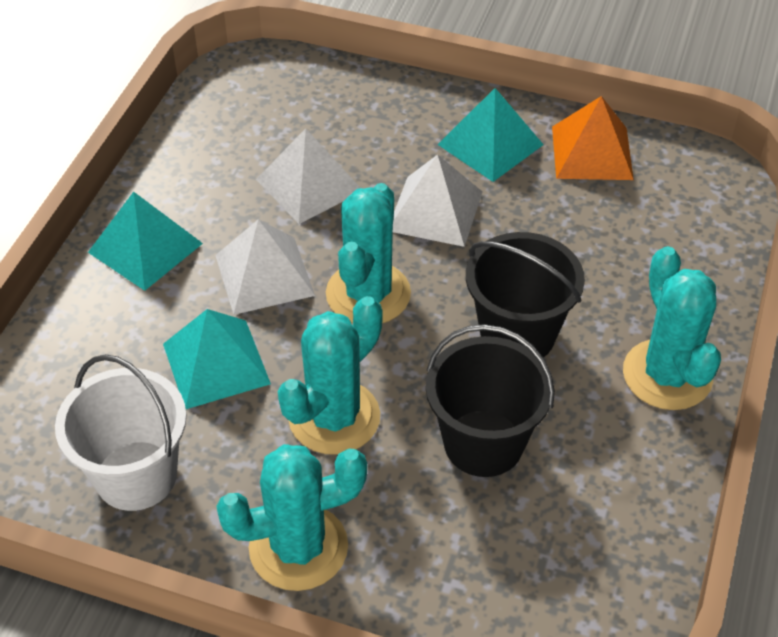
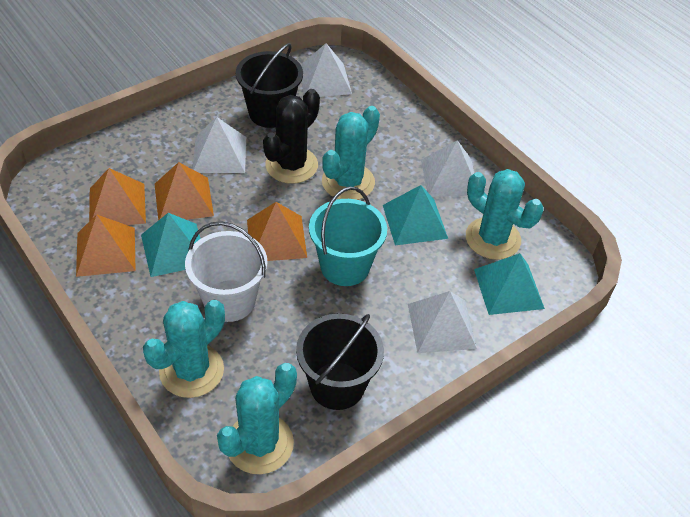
black cactus: 0 -> 1
orange pyramid: 1 -> 4
turquoise bucket: 0 -> 1
white pyramid: 3 -> 4

